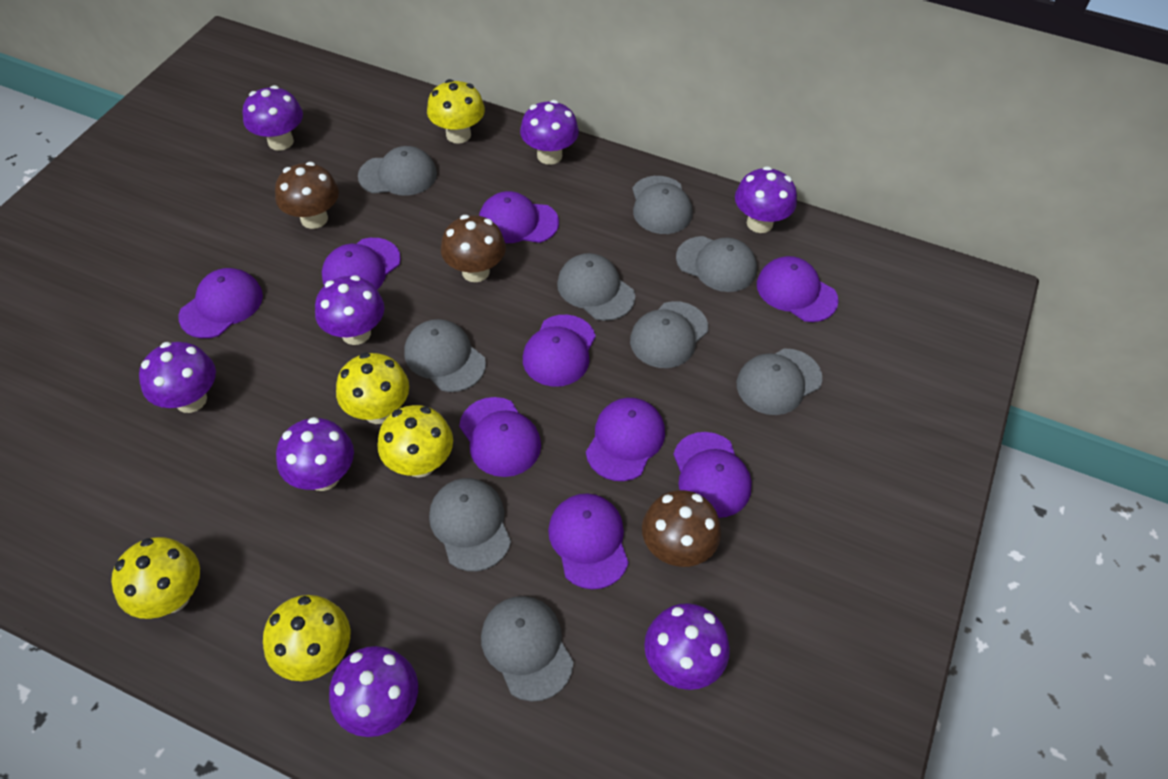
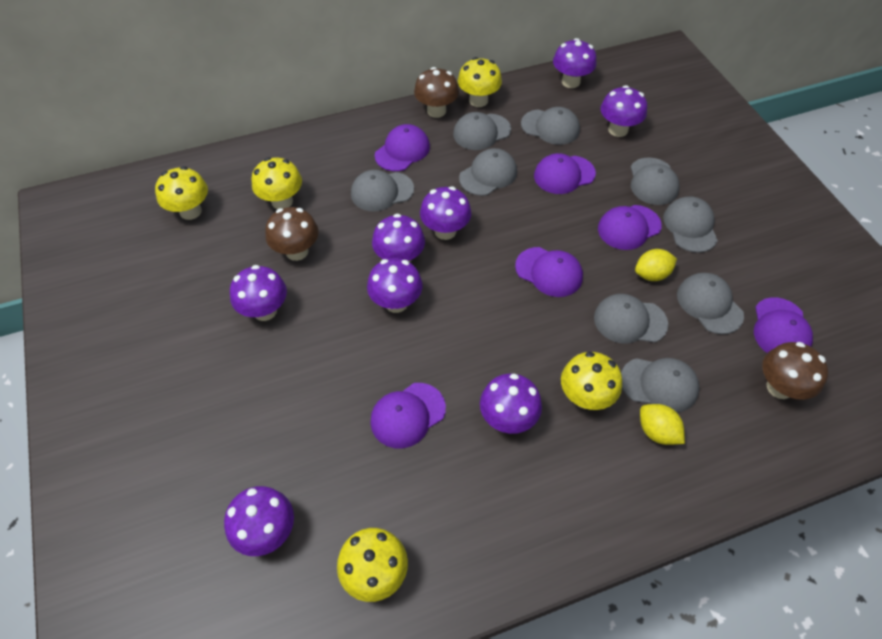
purple cap: 9 -> 6
yellow lemon: 0 -> 2

